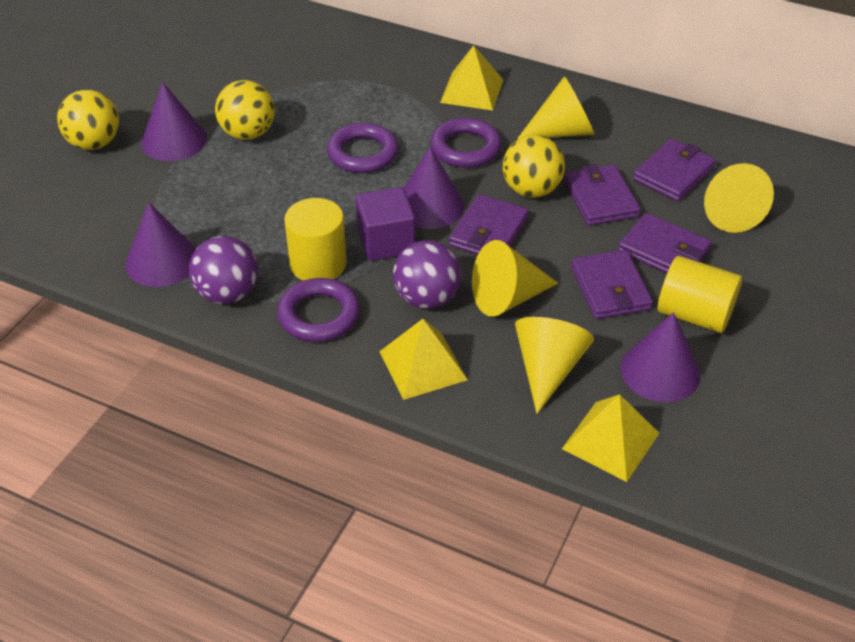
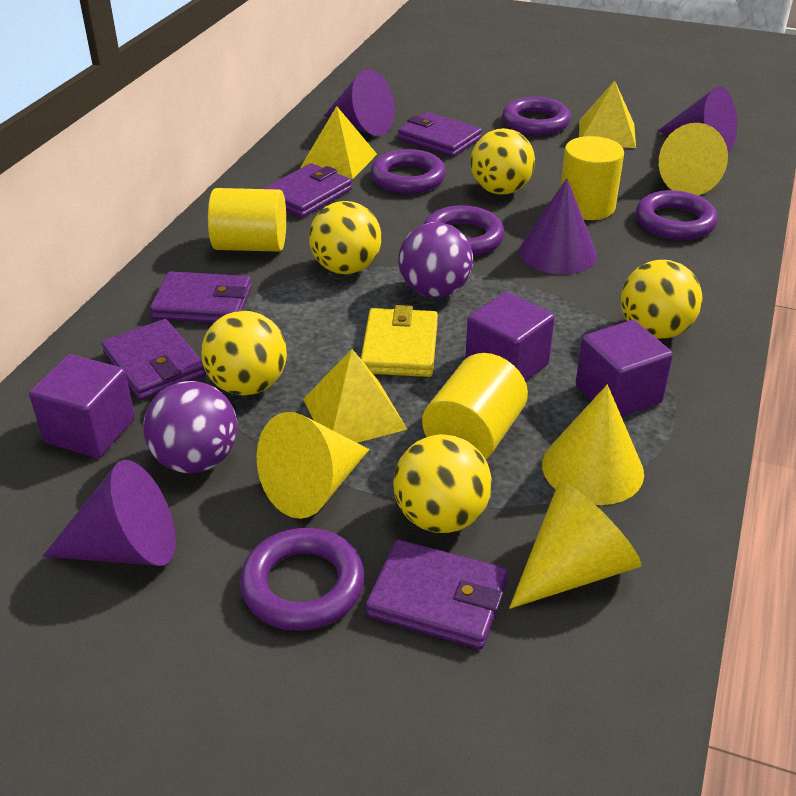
purple cube: 1 -> 3
purple ring: 3 -> 5
yellow ball: 3 -> 5
yellow cylinder: 2 -> 3
yellow wallet: 0 -> 1

